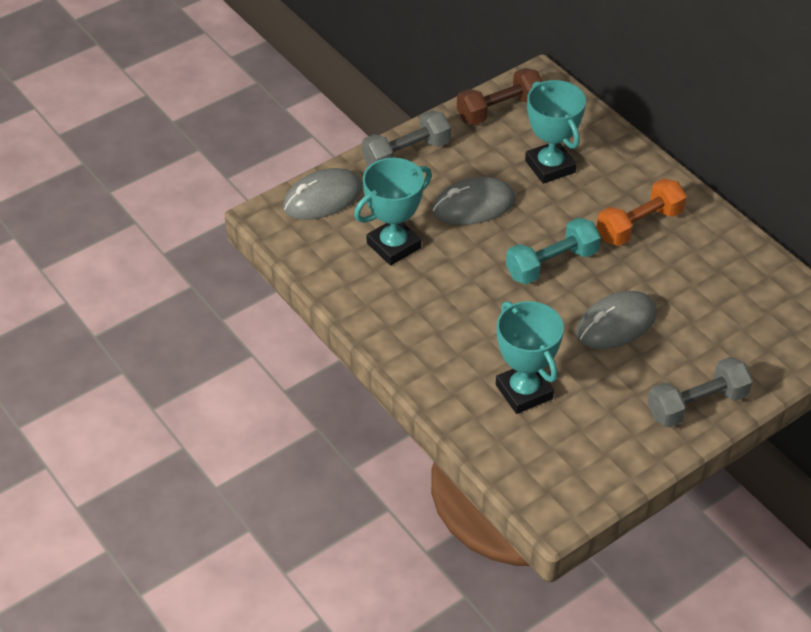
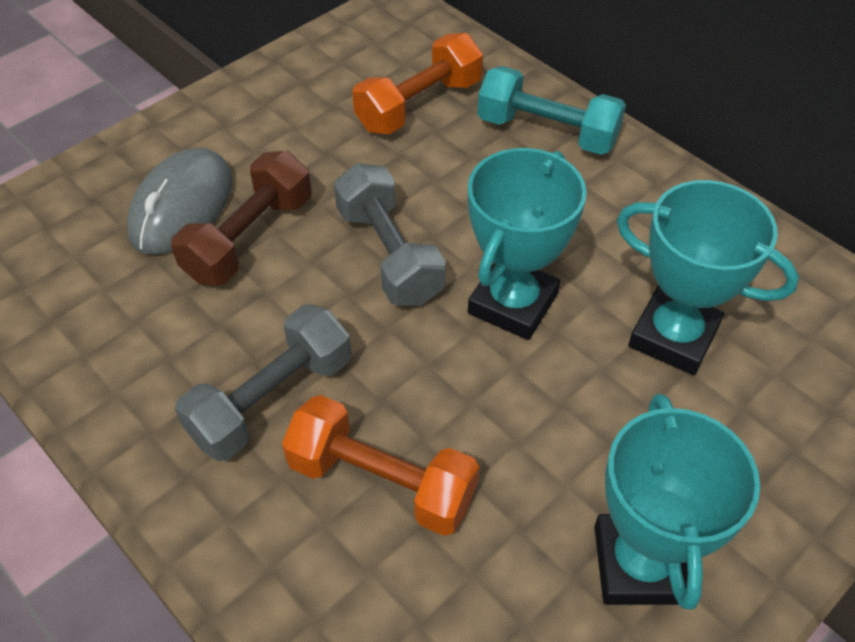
grey mouse: 3 -> 1
orange dumbbell: 1 -> 2

